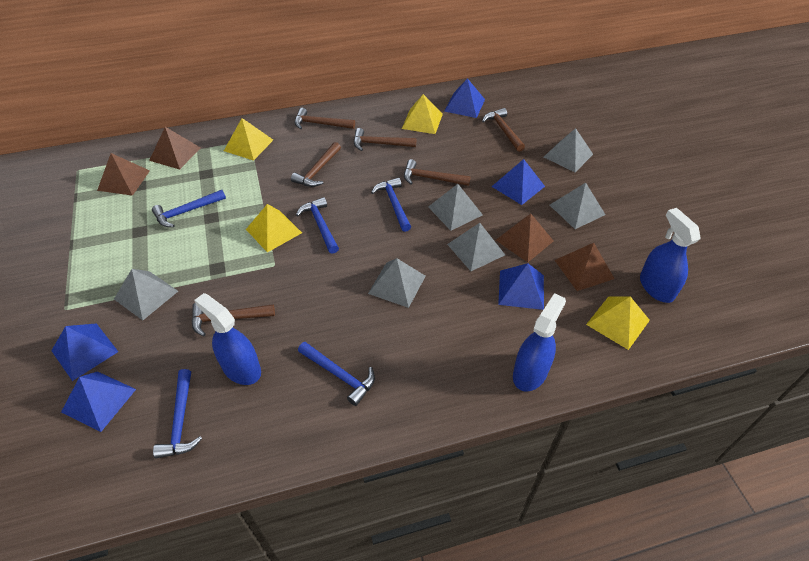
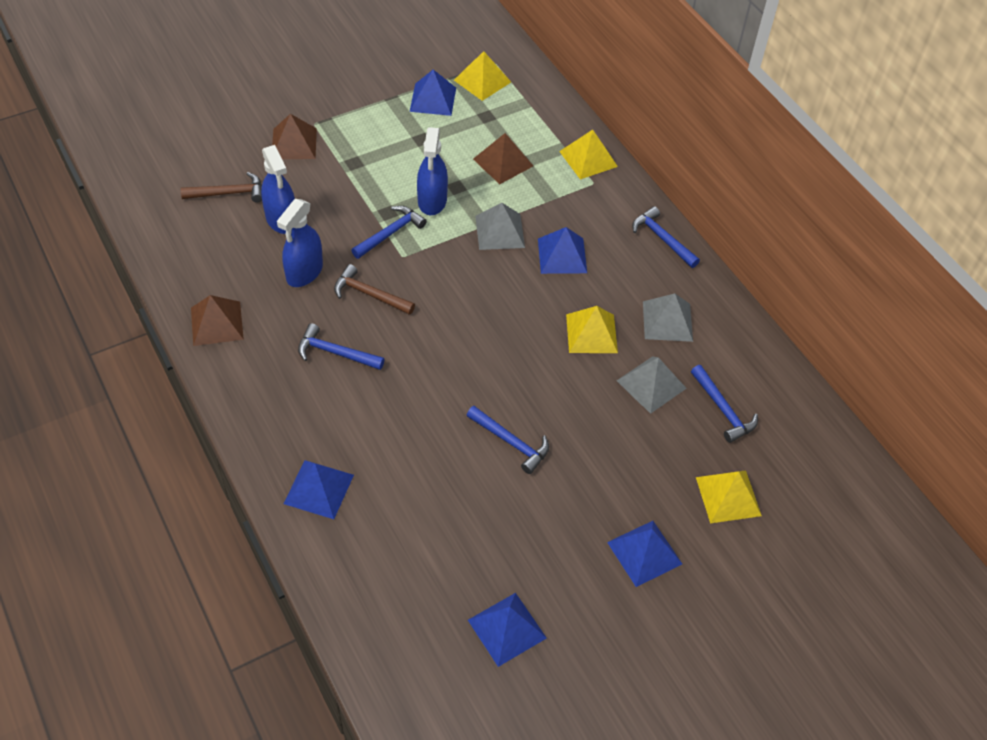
brown hammer: 6 -> 2
brown pyramid: 4 -> 3
grey pyramid: 6 -> 3

